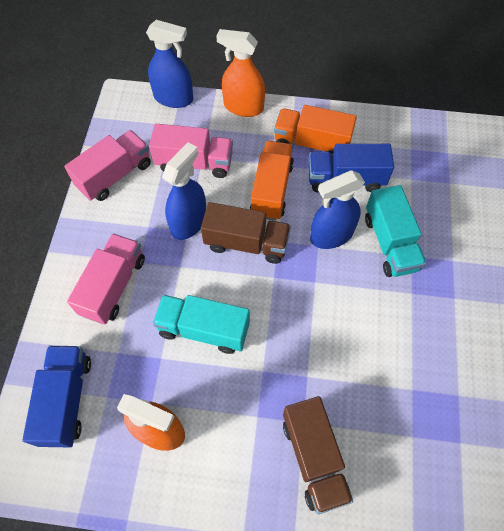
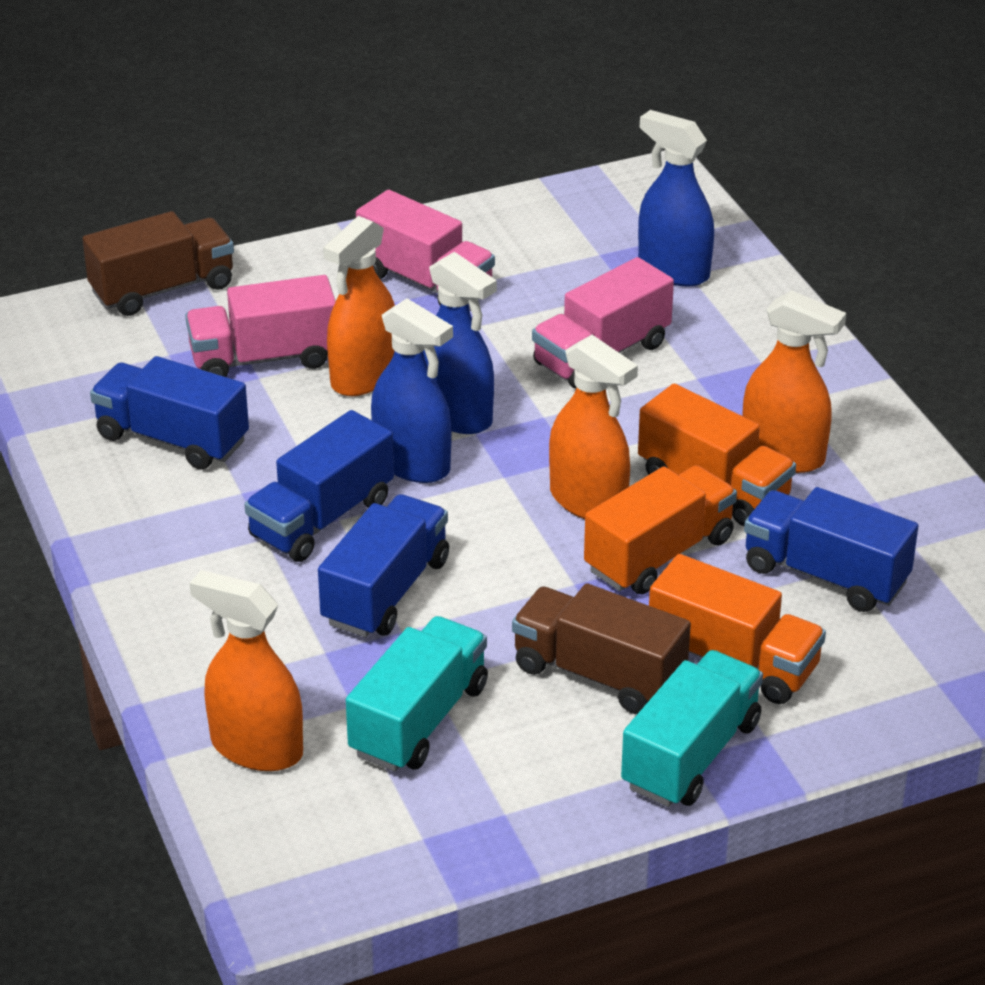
blue truck: 2 -> 4
orange spray bottle: 2 -> 4
orange truck: 2 -> 3

